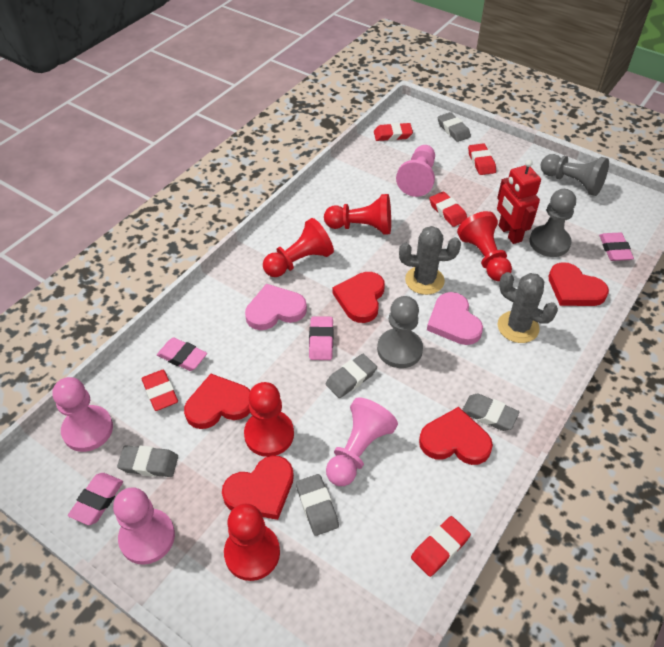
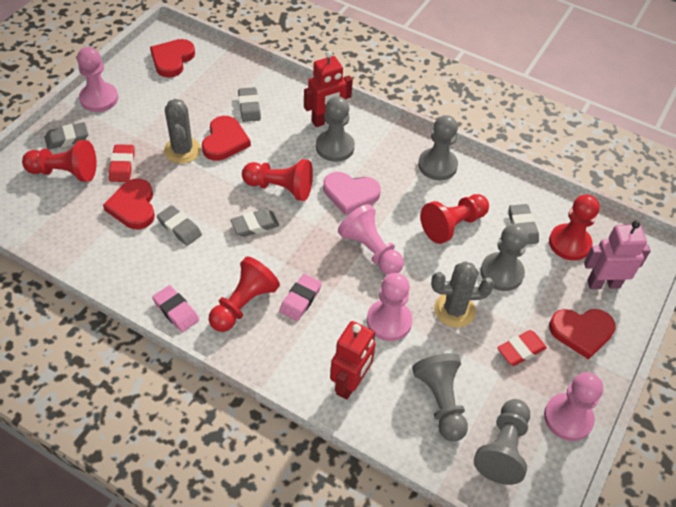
grey pawn: 3 -> 5
pink eraser: 4 -> 2
pink heart: 2 -> 1
pink robot: 0 -> 1
red eraser: 5 -> 2
red heart: 5 -> 4
red robot: 1 -> 2

